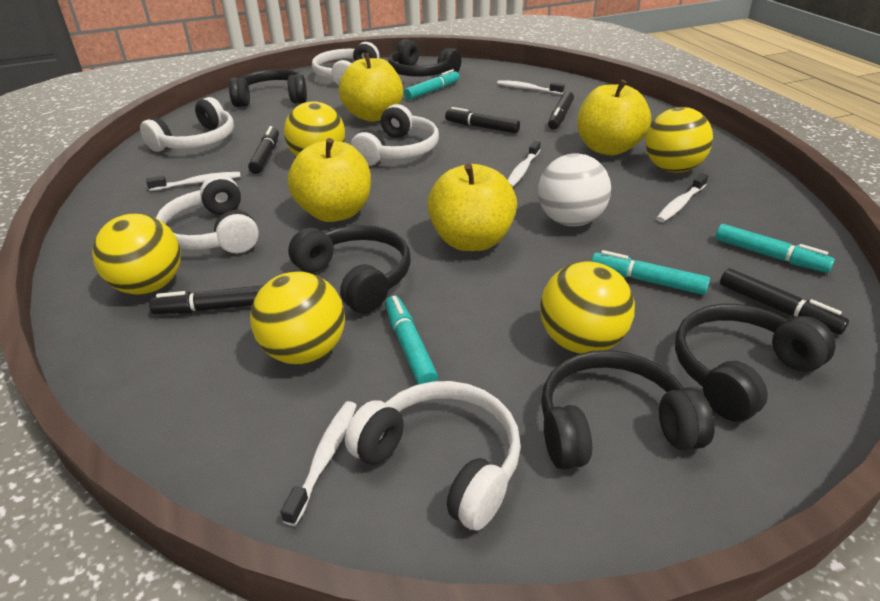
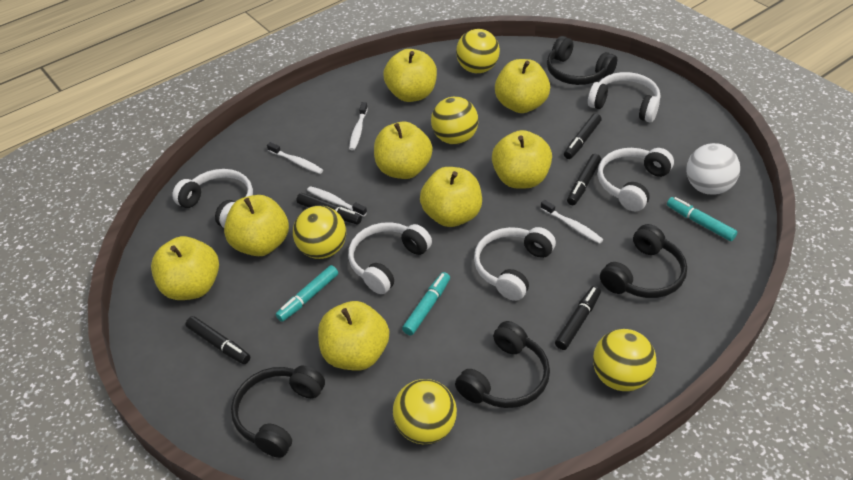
black headphones: 5 -> 4
turquoise marker: 4 -> 3
white toothbrush: 5 -> 4
yellow apple: 4 -> 8

